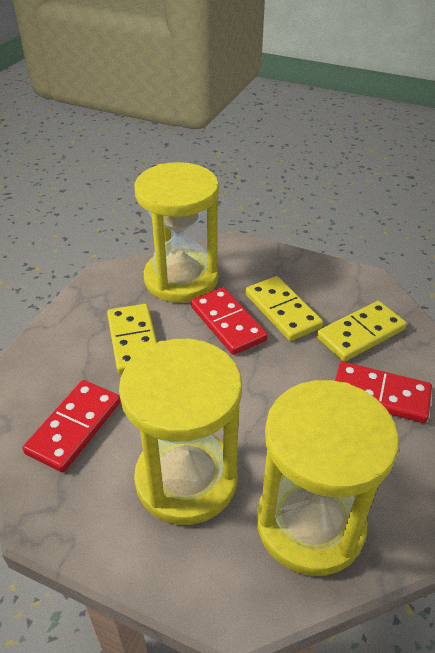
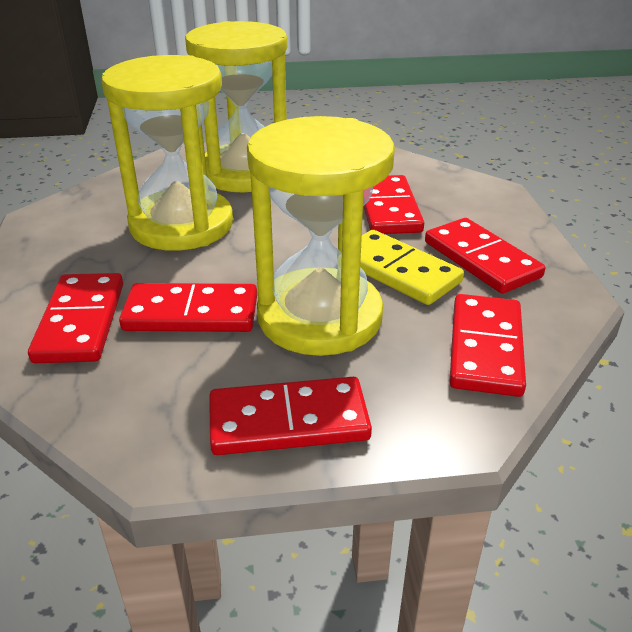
red domino: 3 -> 6
yellow domino: 3 -> 1

